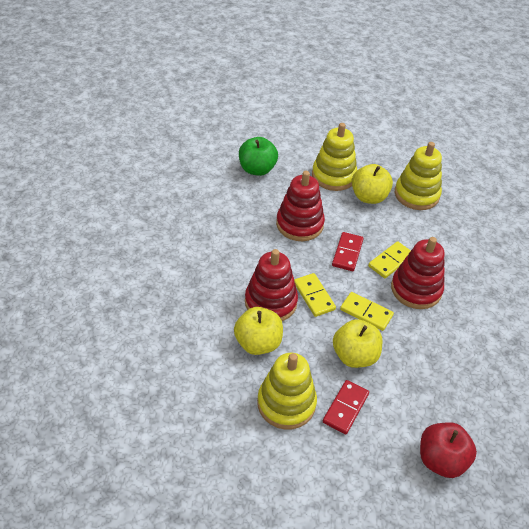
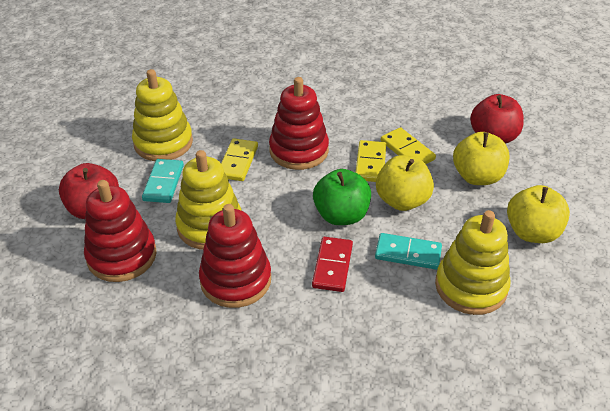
red apple: 1 -> 2
red domino: 2 -> 1
turquoise domino: 0 -> 2

